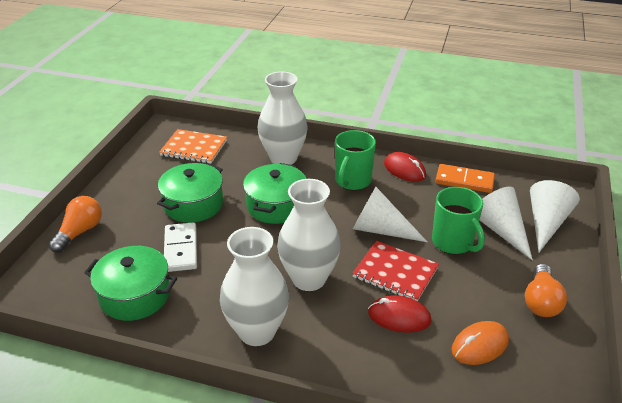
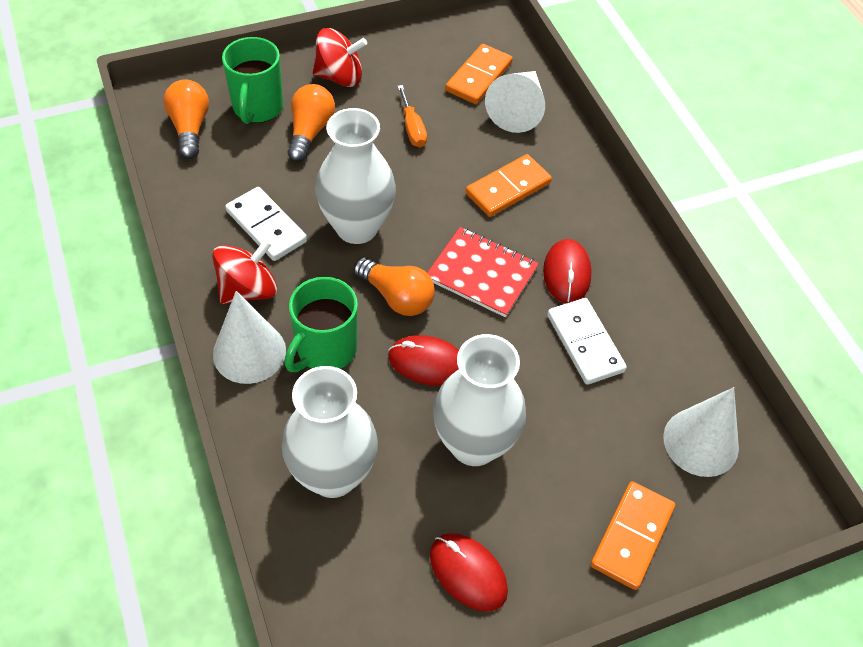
green pot: 3 -> 0
orange domino: 1 -> 3
orange light bulb: 2 -> 3
orange mouse: 1 -> 0
orange notebook: 1 -> 0
orange screwdriver: 0 -> 1
red mouse: 2 -> 3
red spinning top: 0 -> 2
white domino: 1 -> 2

